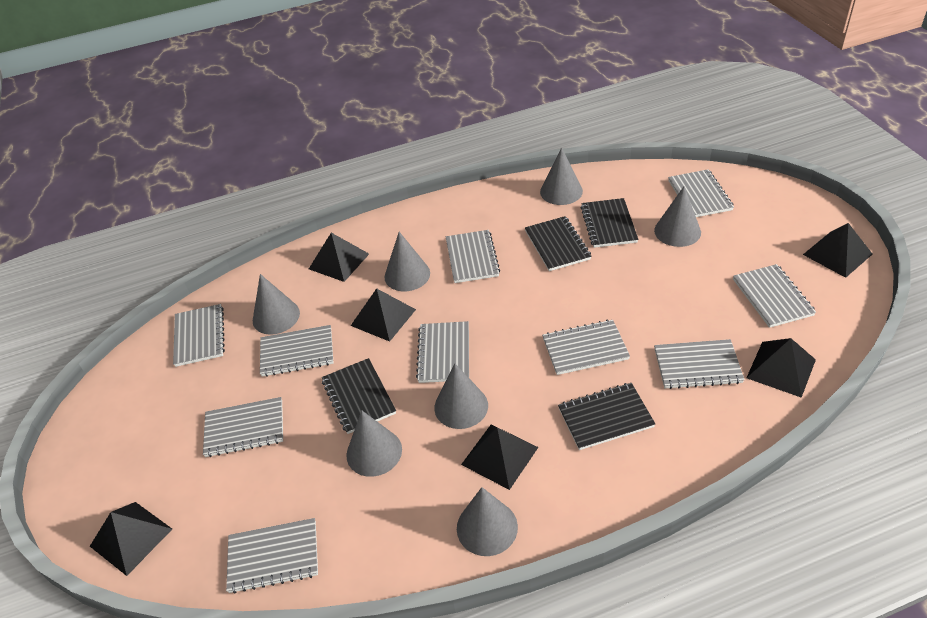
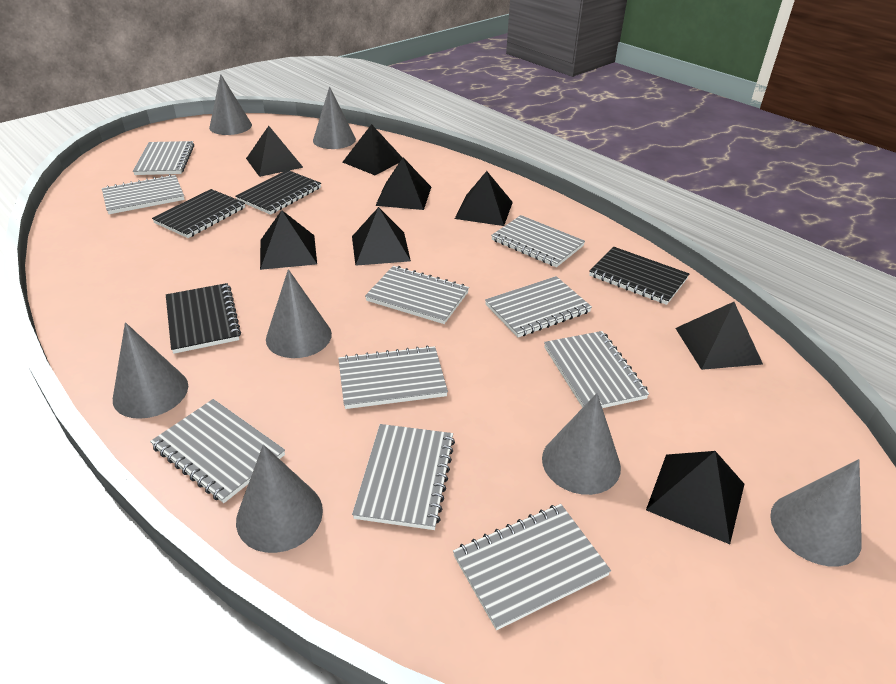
black pyramid: 6 -> 8

